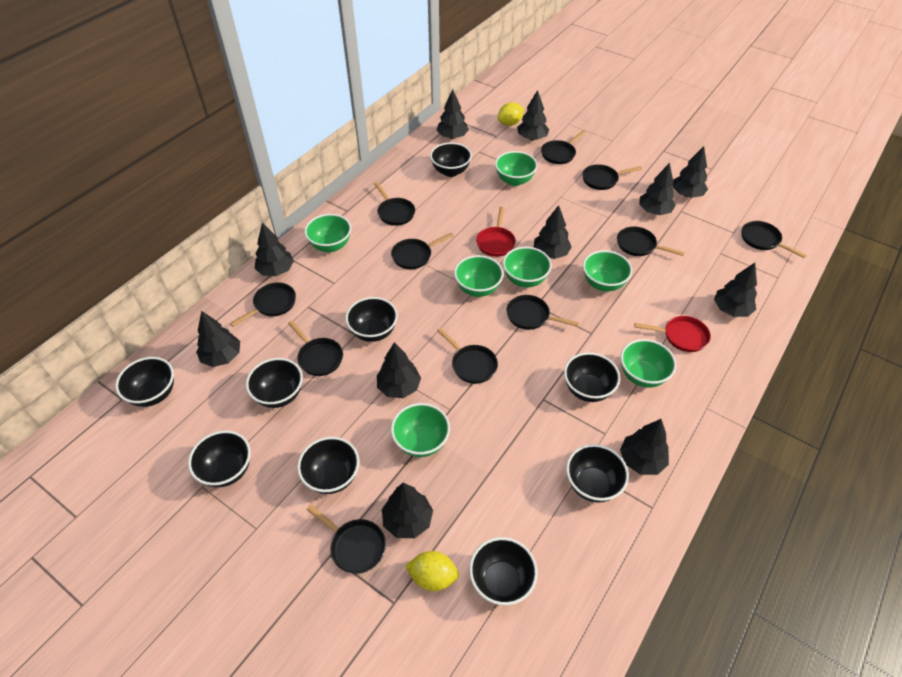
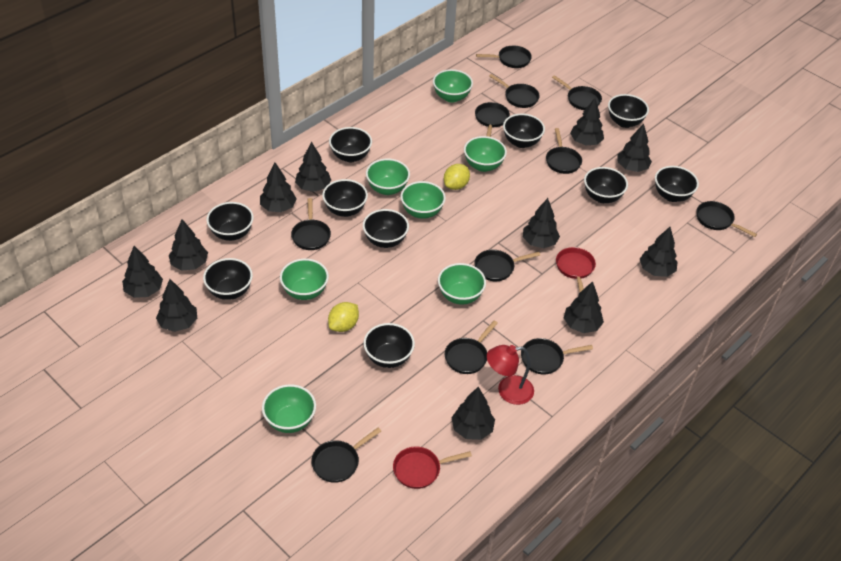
black bowl: 9 -> 10
red lamp: 0 -> 1

